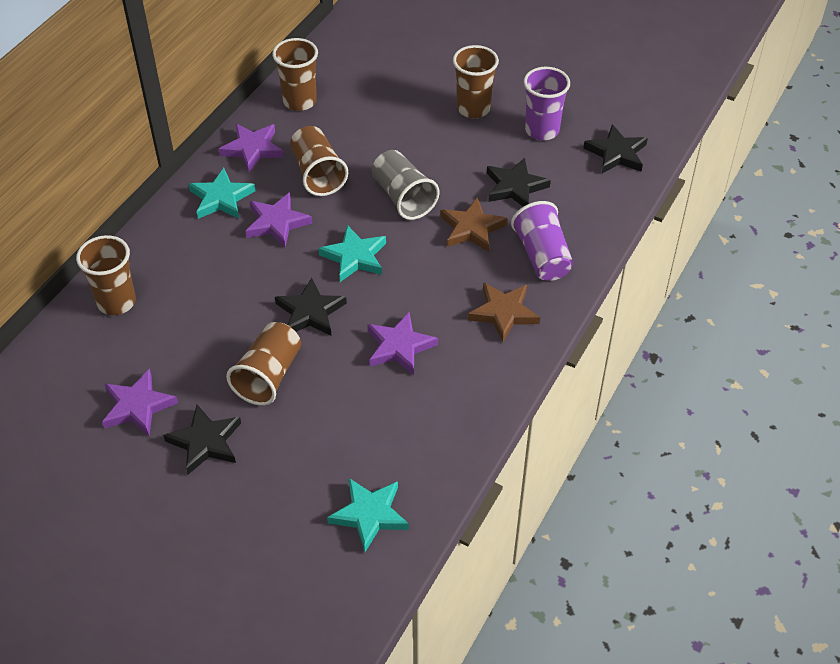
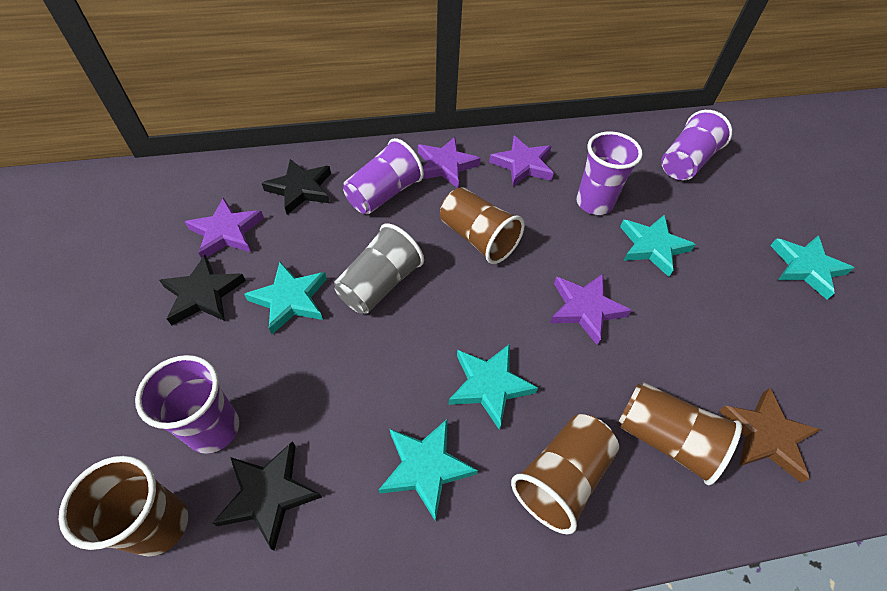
black star: 4 -> 3
brown cup: 5 -> 4
brown star: 2 -> 1
purple cup: 2 -> 4
turquoise star: 3 -> 5

